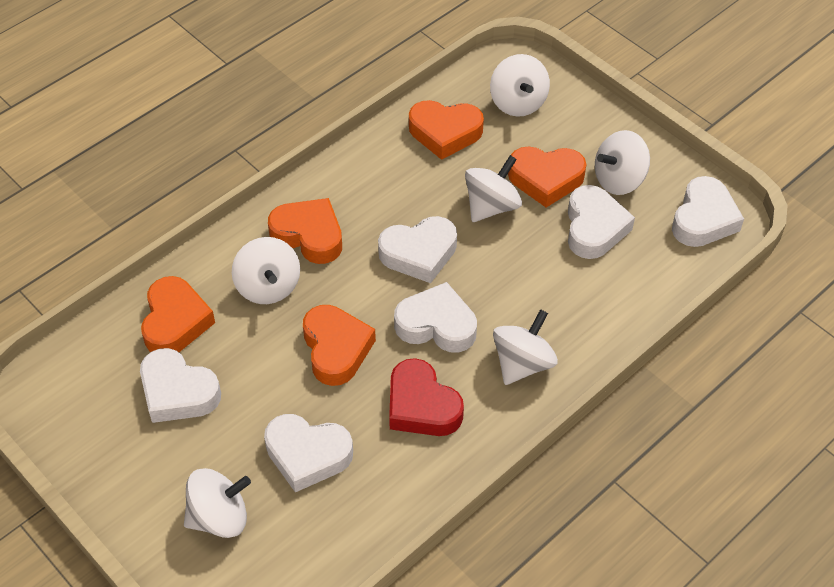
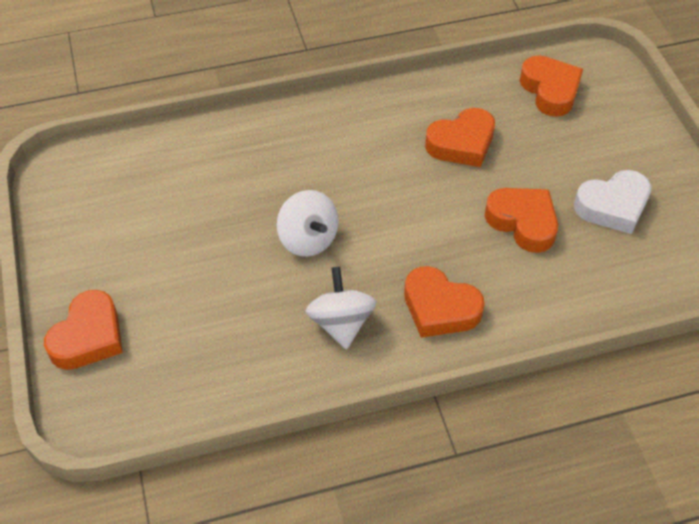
red heart: 1 -> 0
white heart: 6 -> 1
white spinning top: 6 -> 2

